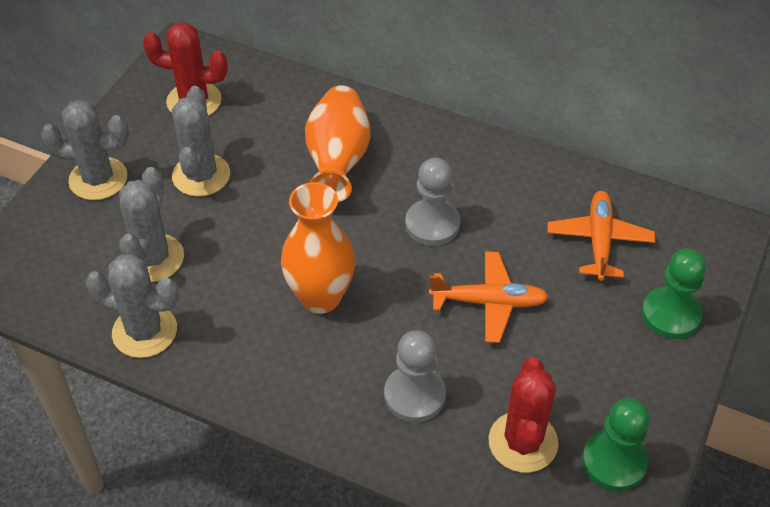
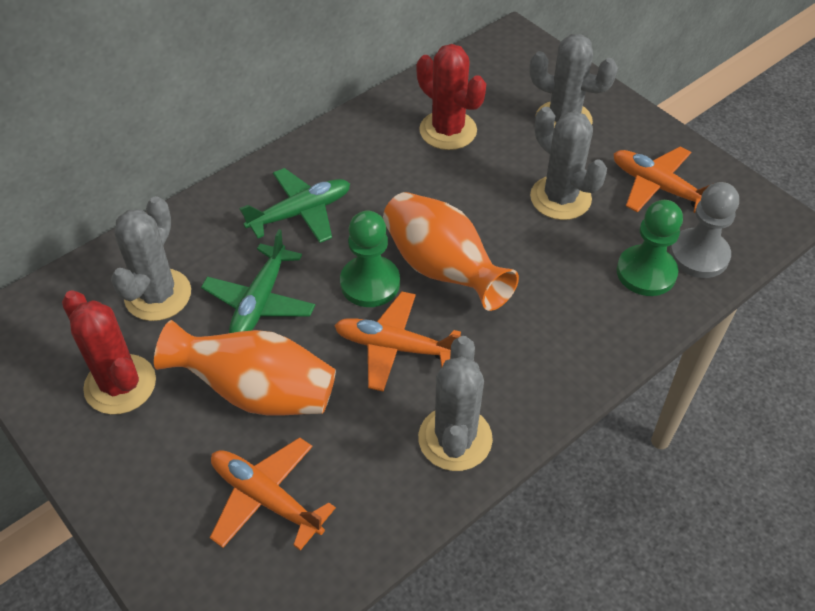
green plane: 0 -> 2
grey pawn: 2 -> 1
orange plane: 2 -> 3

